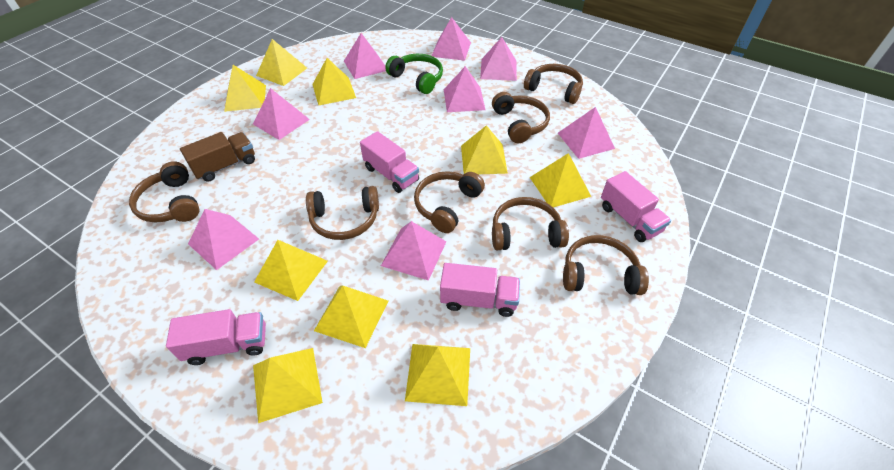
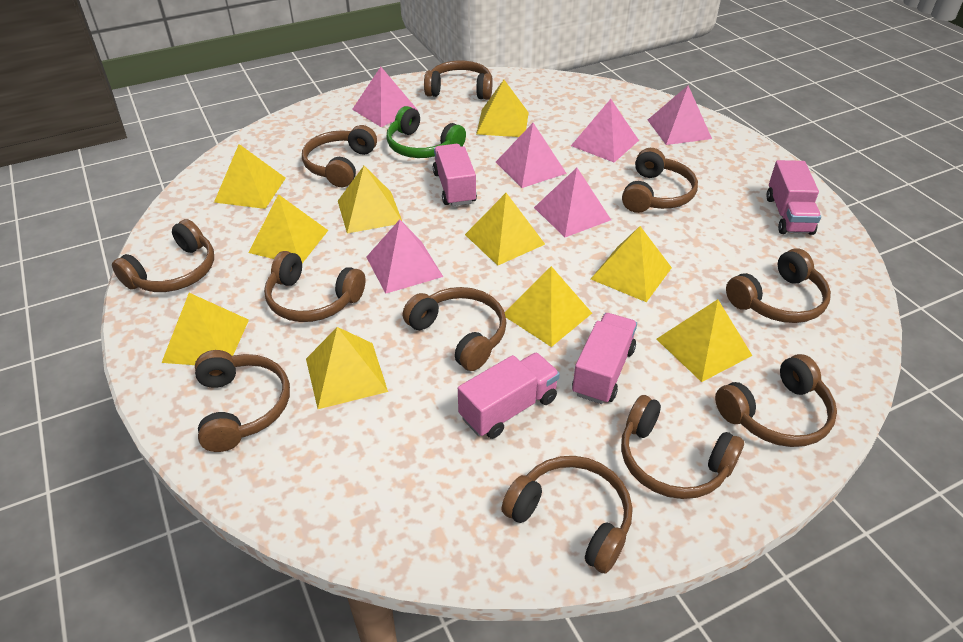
brown headphones: 7 -> 11
brown truck: 1 -> 0
pink pyramid: 8 -> 6
yellow pyramid: 9 -> 10

